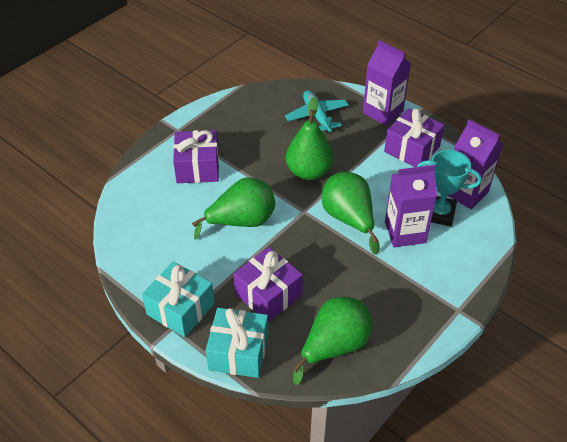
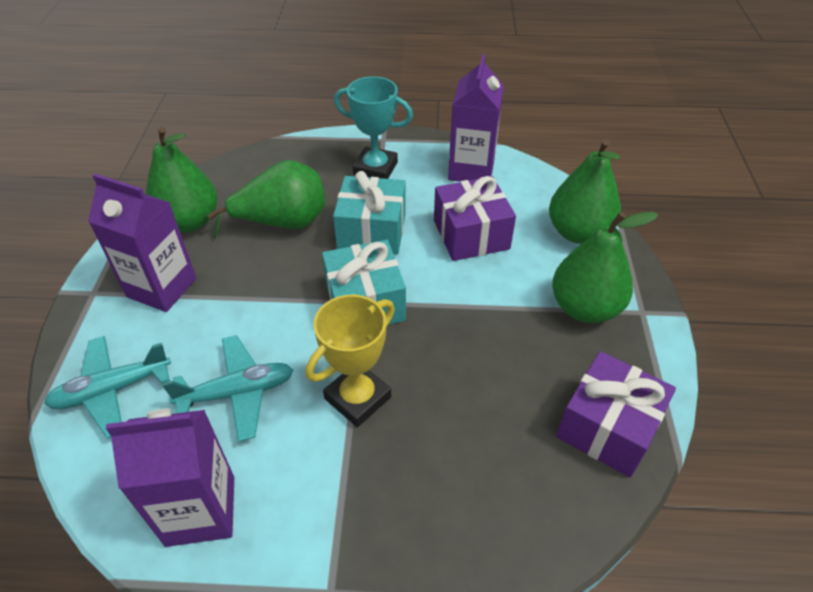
purple gift: 3 -> 2
turquoise plane: 1 -> 2
yellow trophy: 0 -> 1

